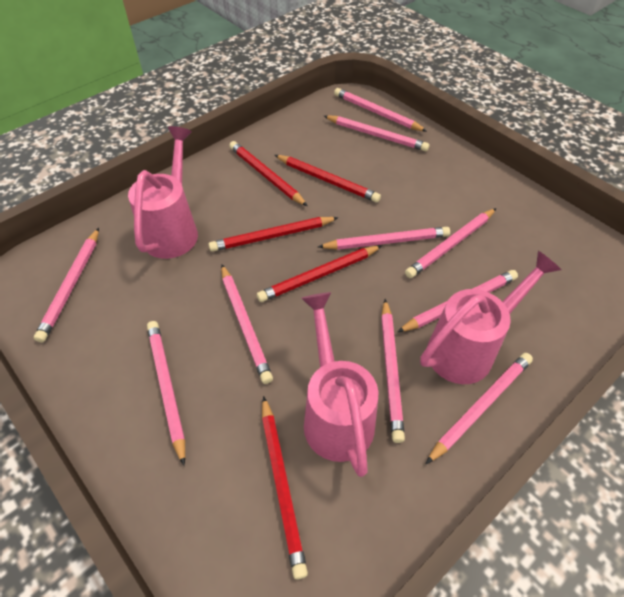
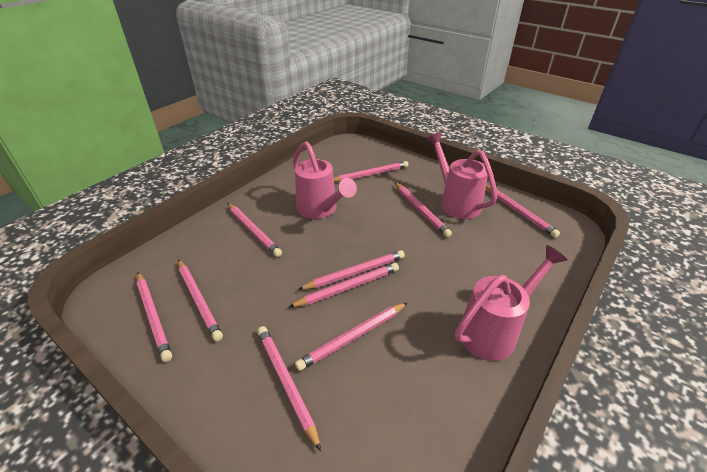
red pencil: 5 -> 0

